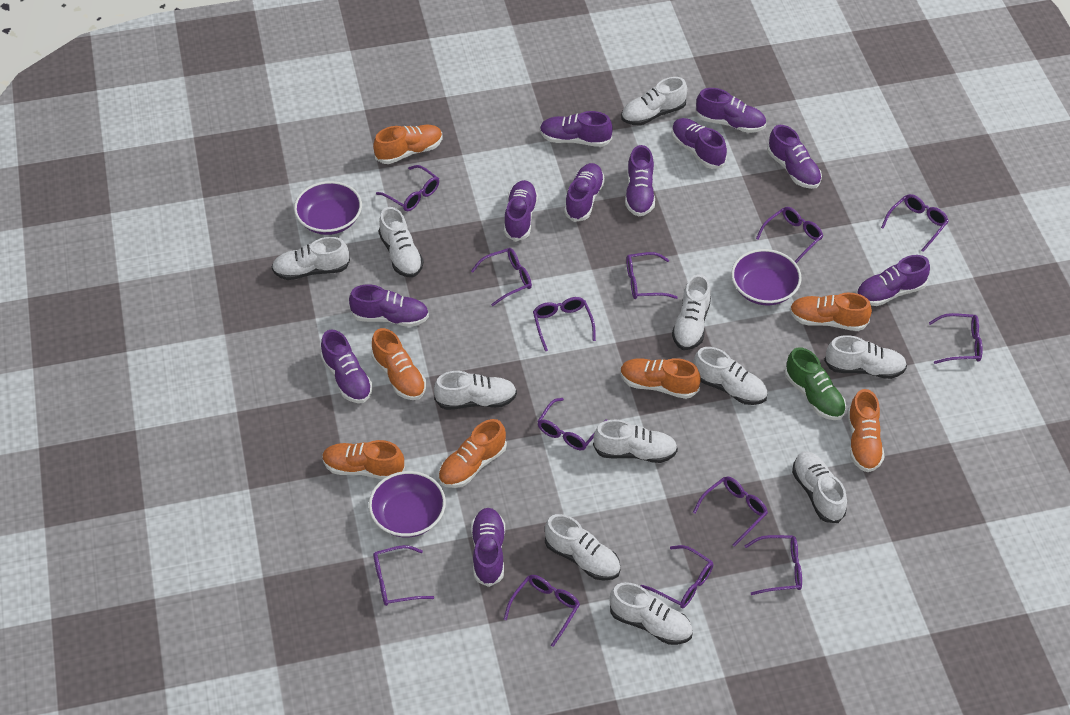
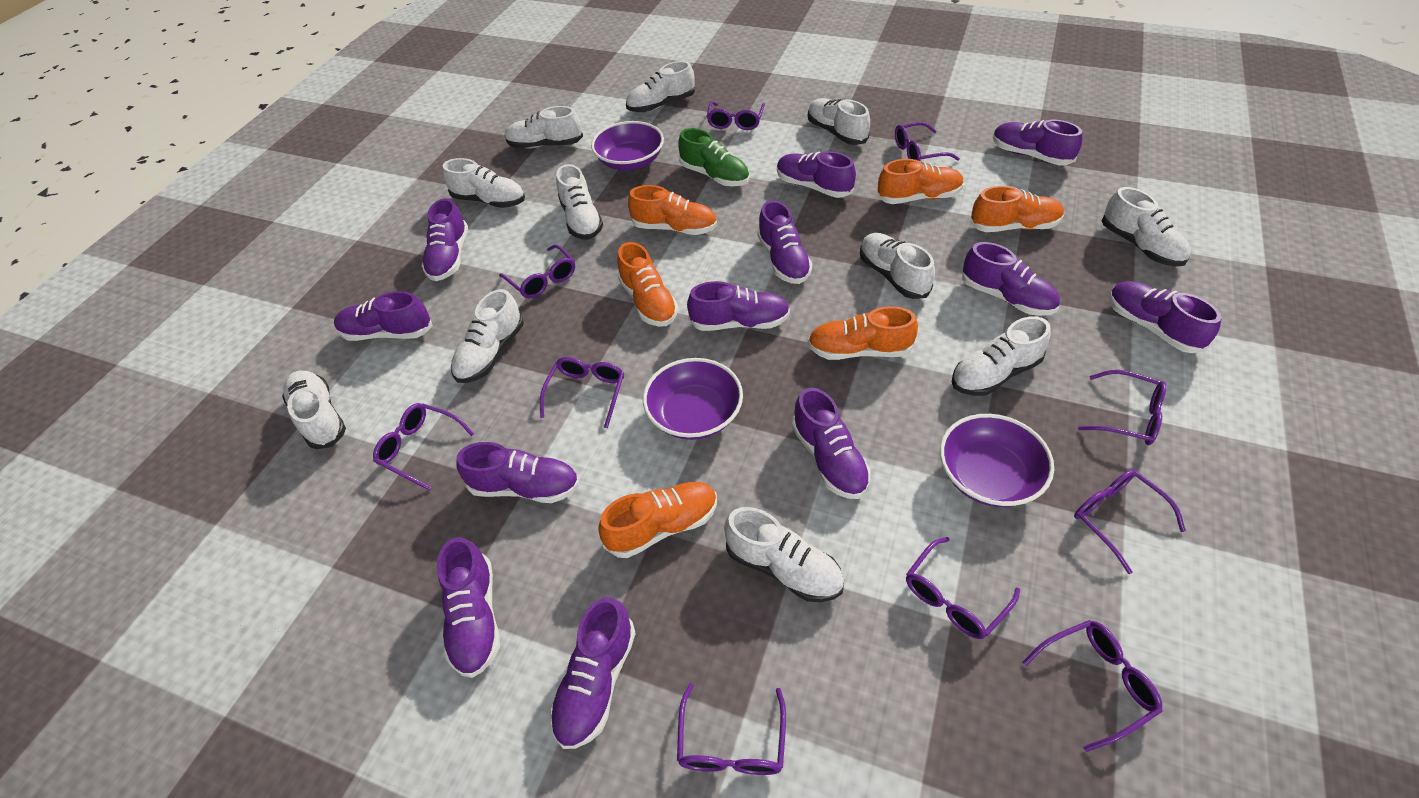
orange shoe: 7 -> 6
purple glasses: 13 -> 10
purple shoe: 11 -> 12

